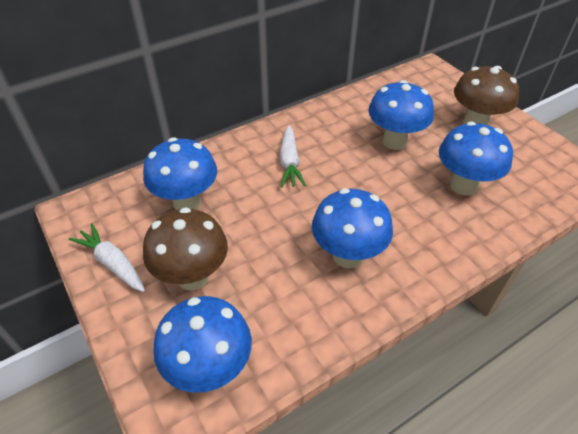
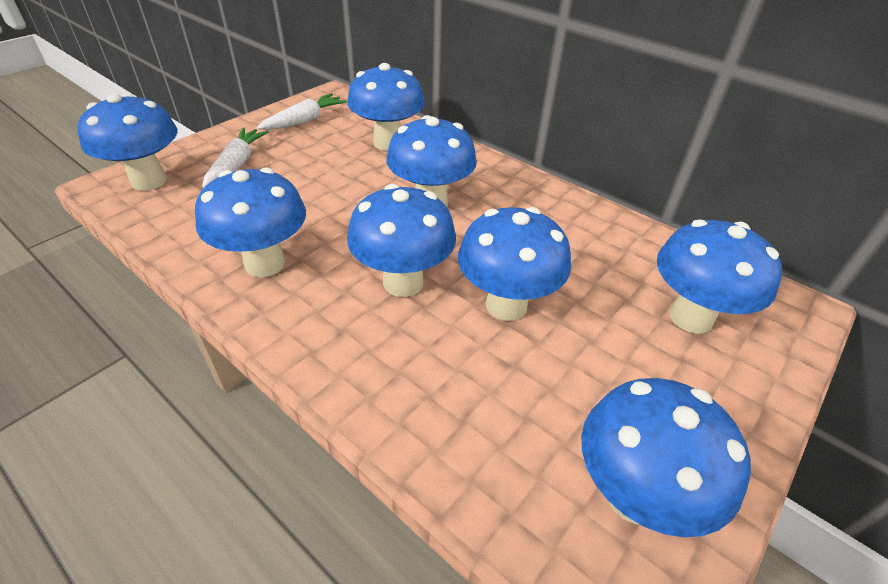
blue mushroom: 5 -> 8
brown mushroom: 2 -> 0

